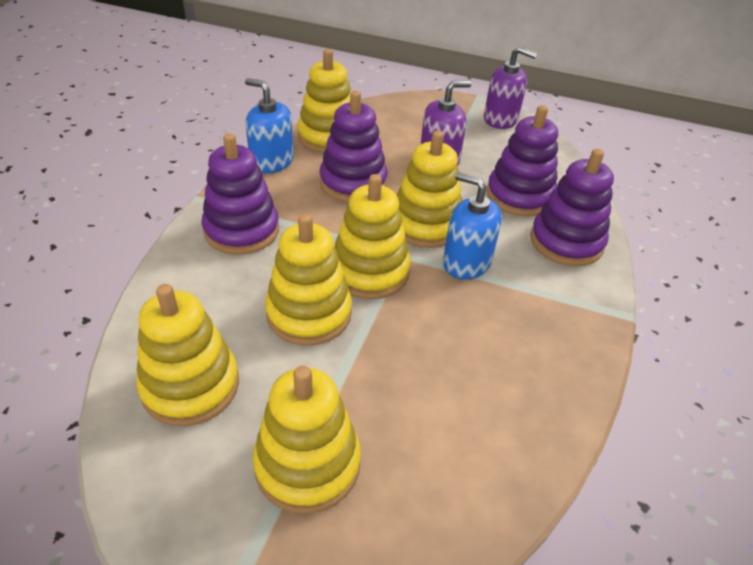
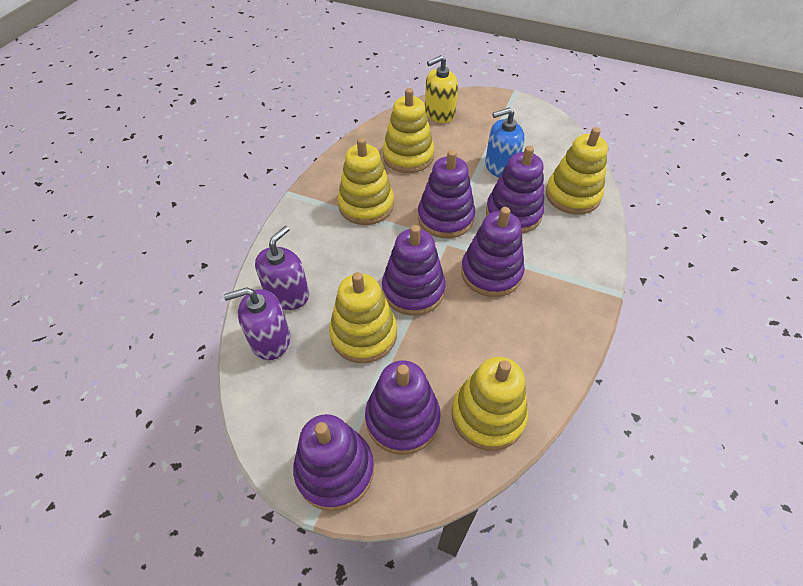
blue soap dispenser: 2 -> 1
purple stacking toy: 4 -> 6
yellow soap dispenser: 0 -> 1
yellow stacking toy: 6 -> 5

